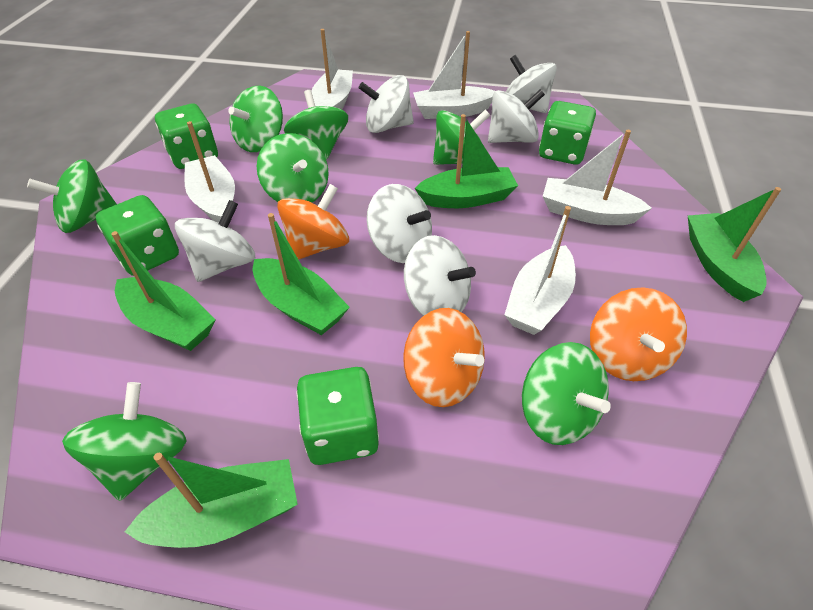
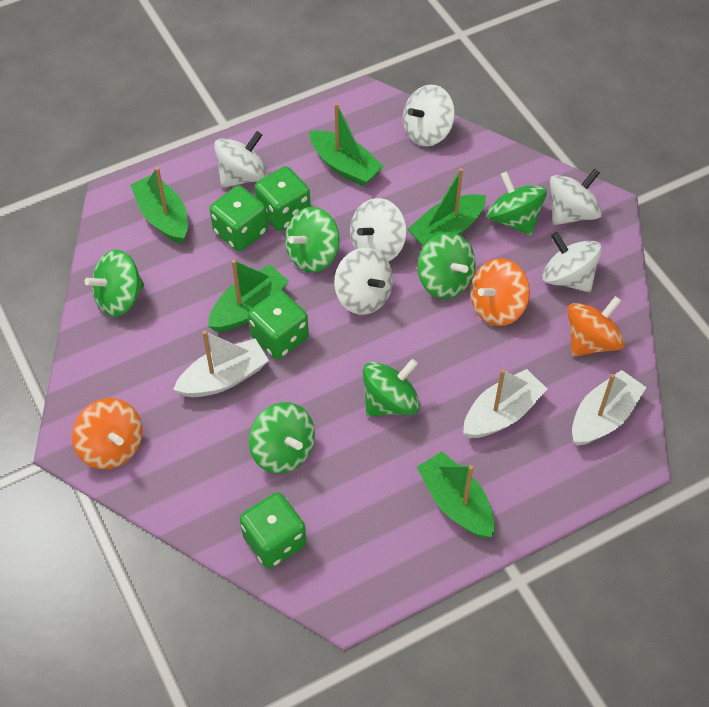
green spinning top: 7 -> 6
white boat: 5 -> 3

